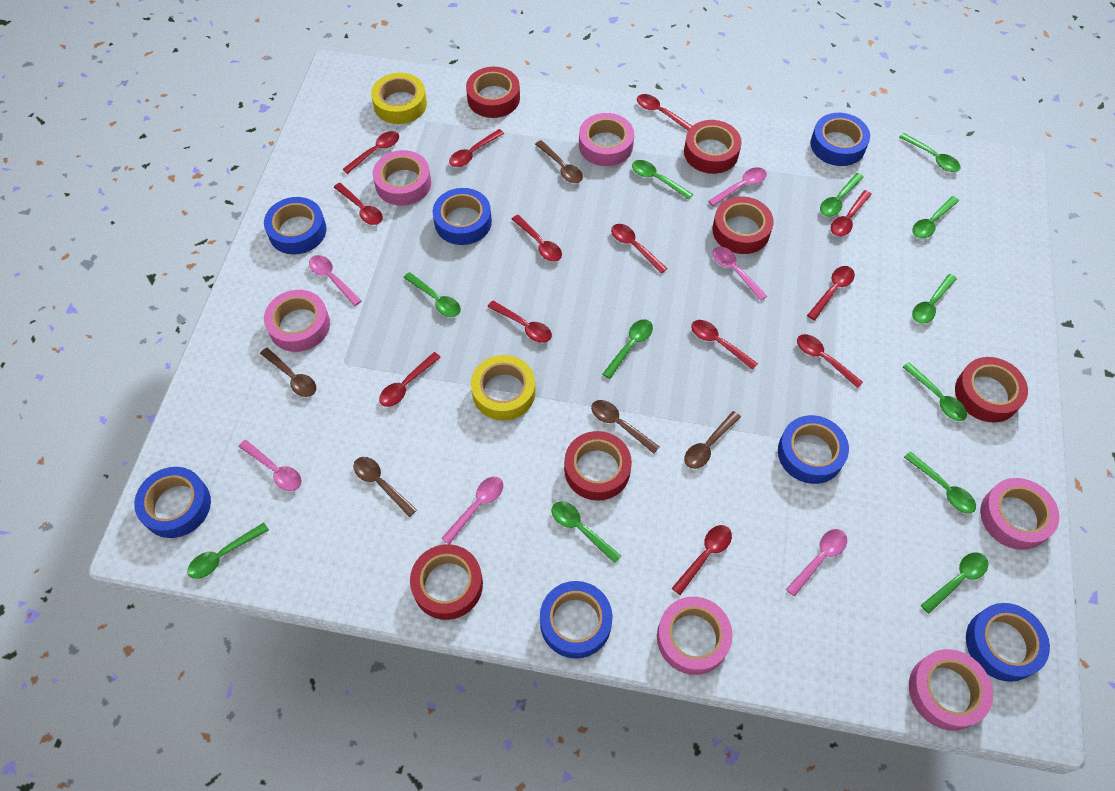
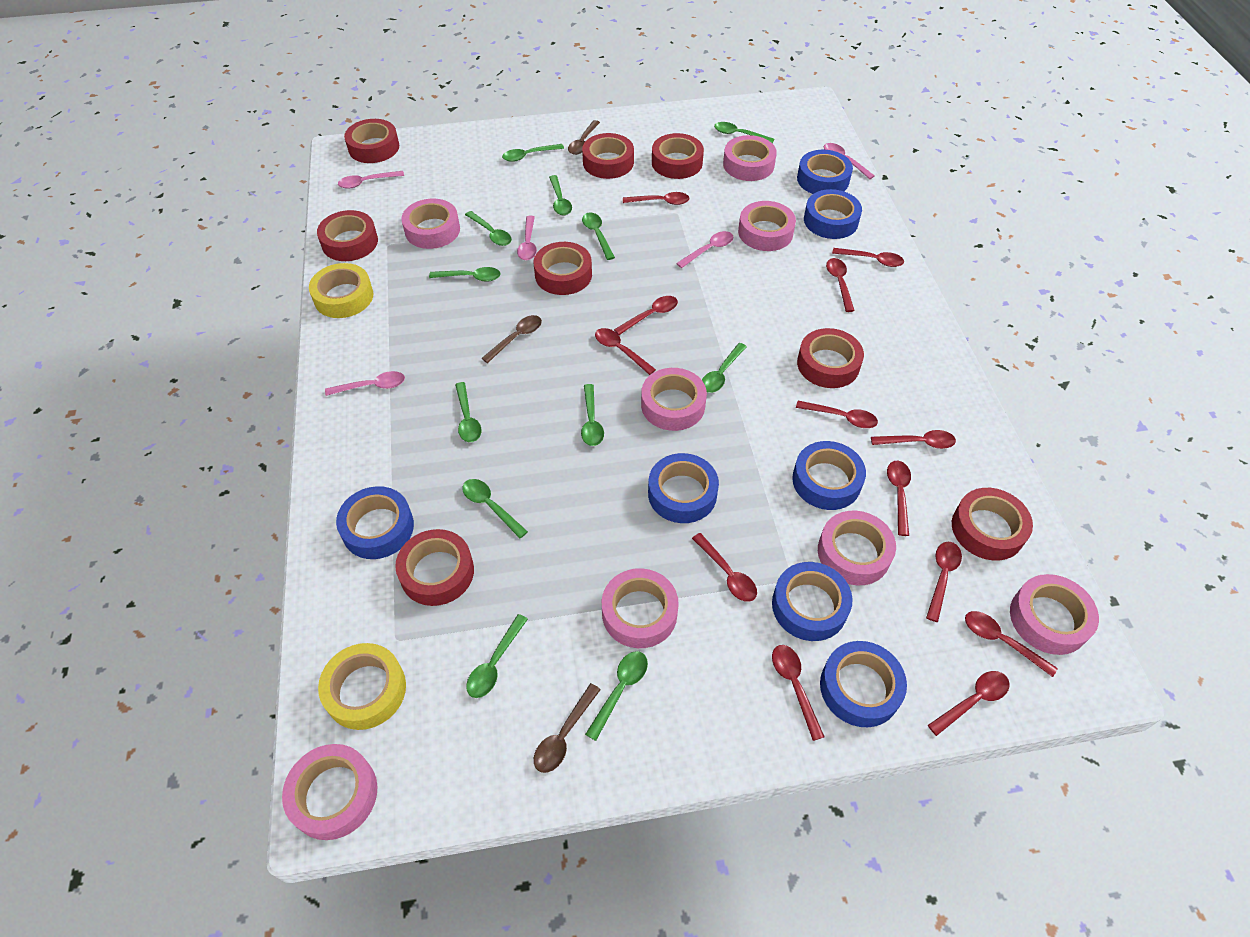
brown spoon: 5 -> 3
pink spoon: 6 -> 5
pink tape: 6 -> 8
red tape: 6 -> 8

